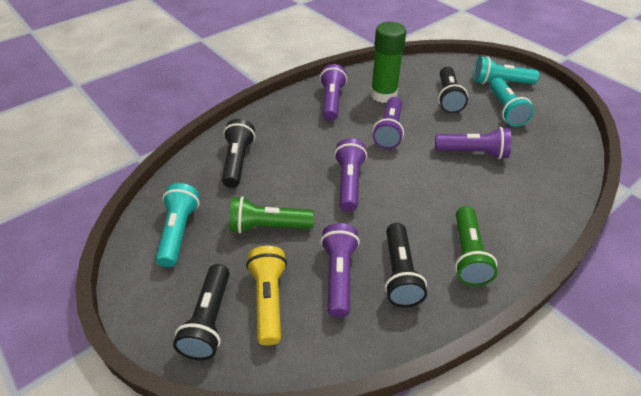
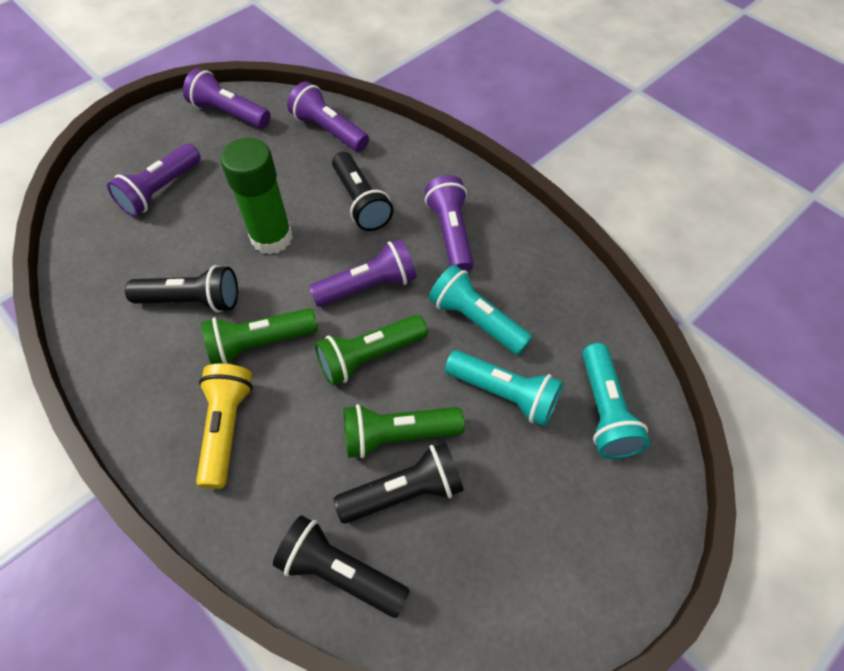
green flashlight: 2 -> 3

